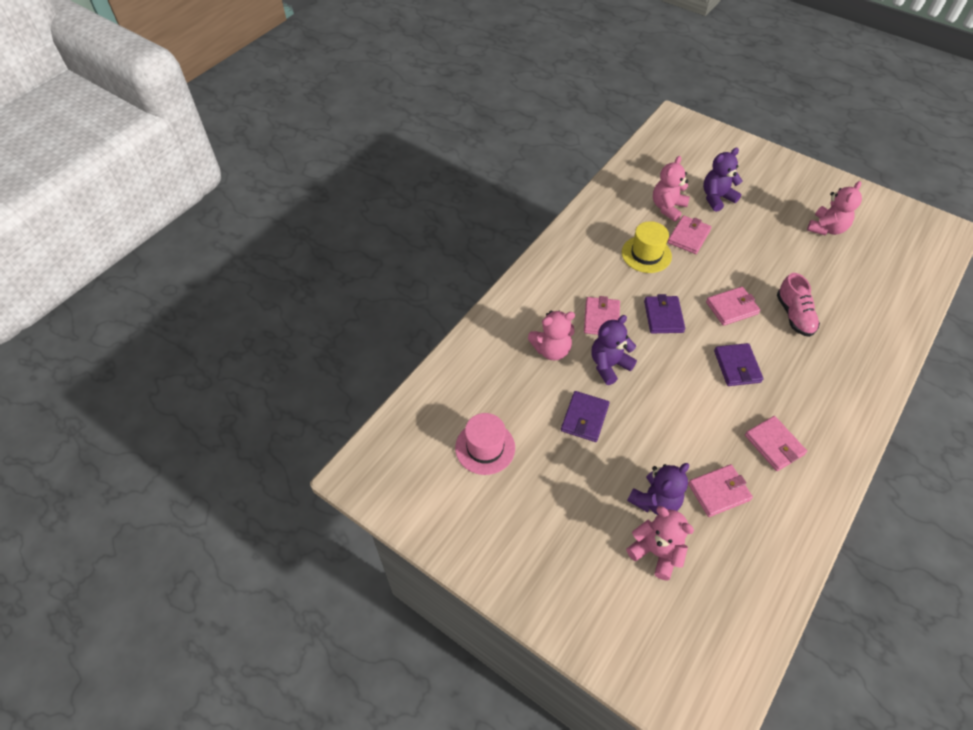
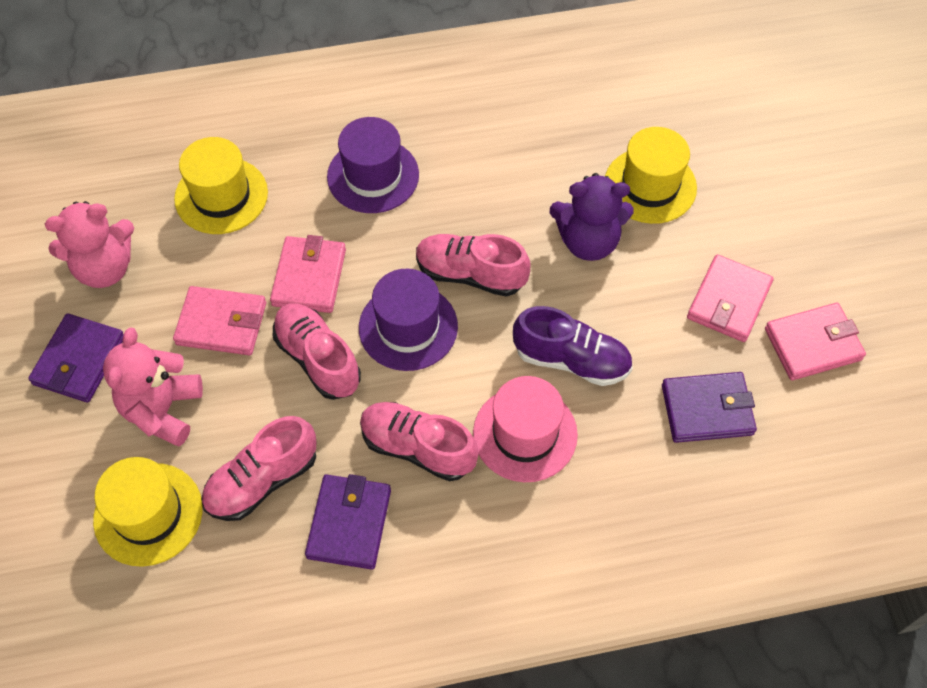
pink shoe: 1 -> 4
pink teddy bear: 4 -> 2
pink wallet: 5 -> 4
purple hat: 0 -> 2
purple shoe: 0 -> 1
purple teddy bear: 3 -> 1
yellow hat: 1 -> 3

